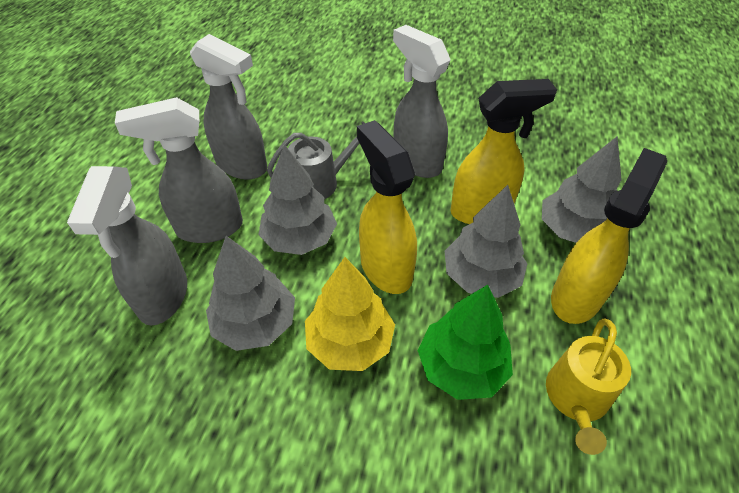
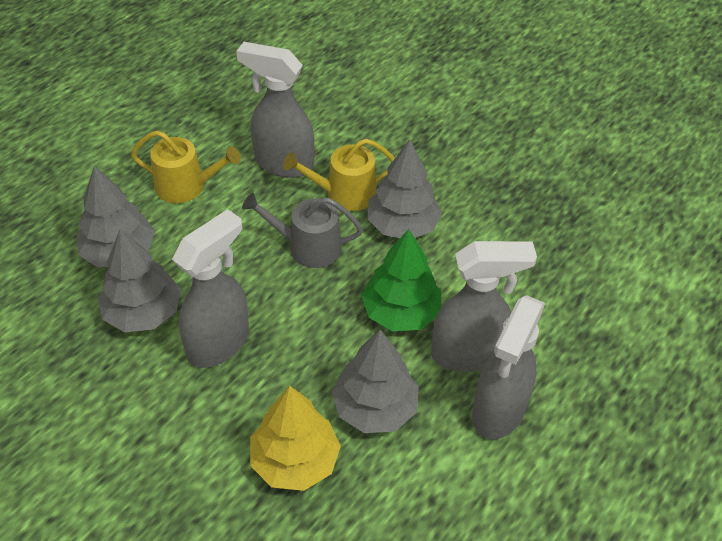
yellow spray bottle: 3 -> 0
yellow watering can: 1 -> 2

